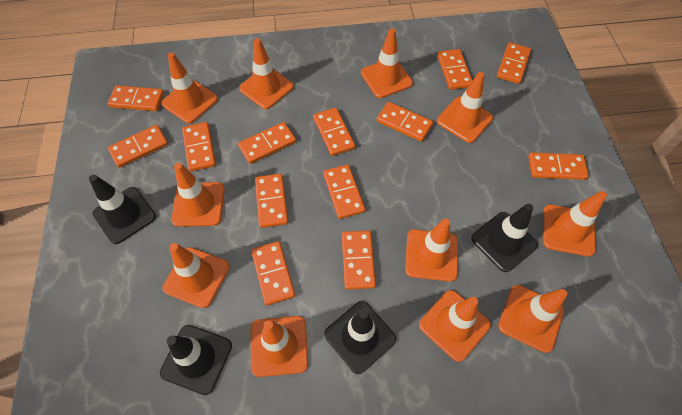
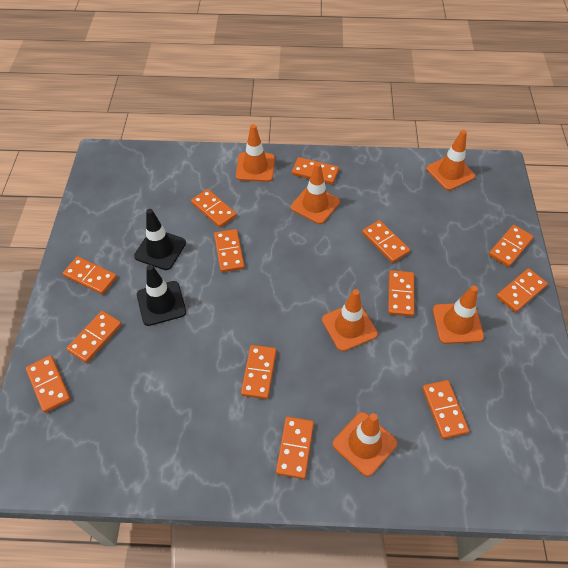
black traffic cone: 4 -> 2
orange traffic cone: 11 -> 6

